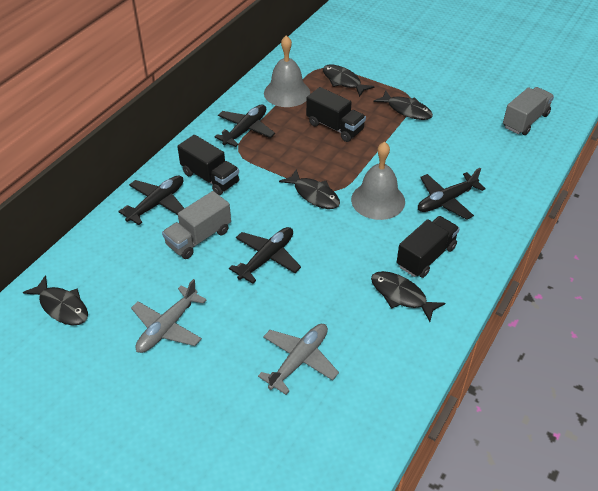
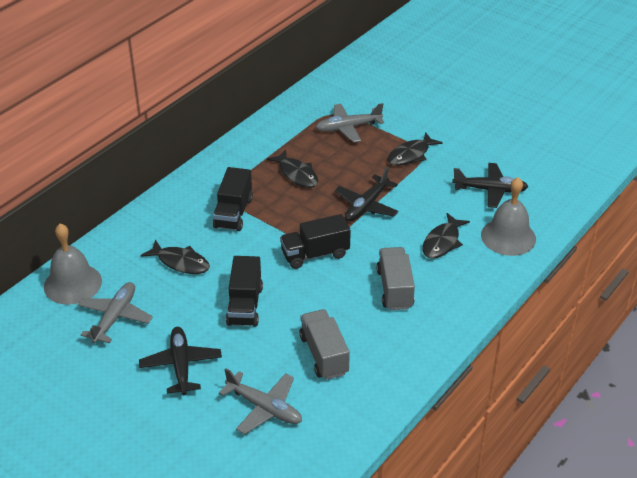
black fish: 5 -> 4
black plane: 4 -> 3
grey plane: 2 -> 3

